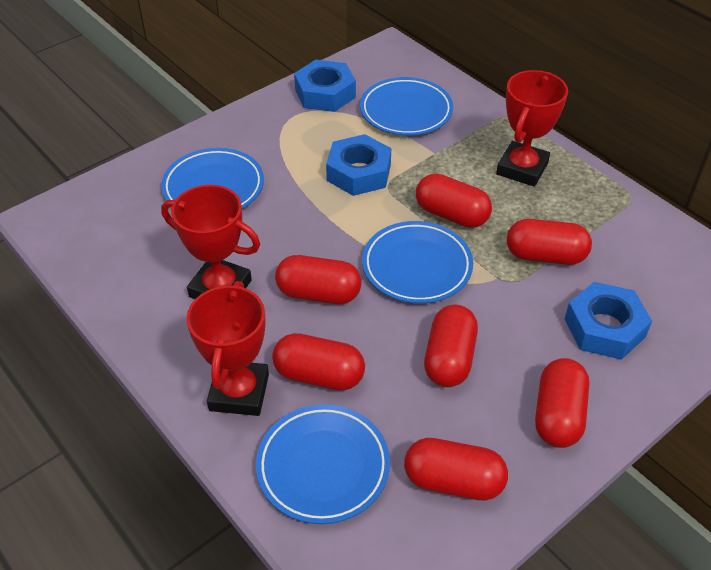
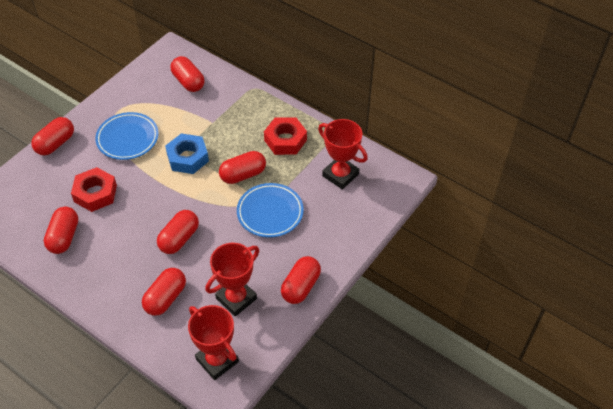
blue nut: 3 -> 1
blue plate: 4 -> 2
red nut: 0 -> 2

